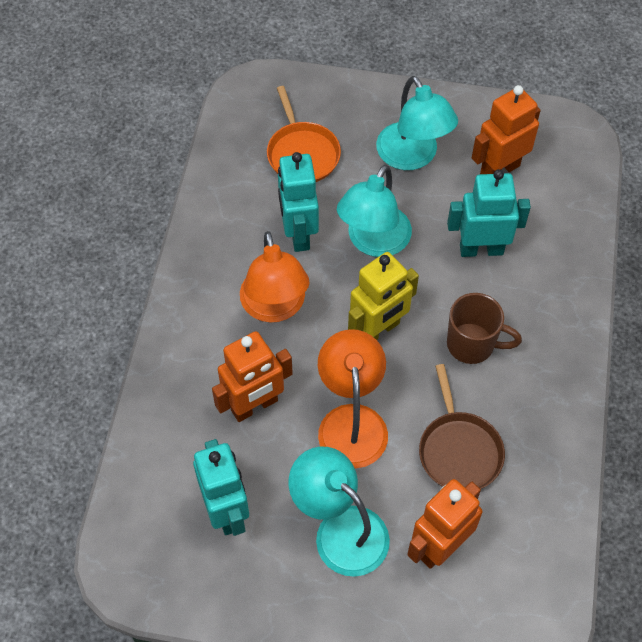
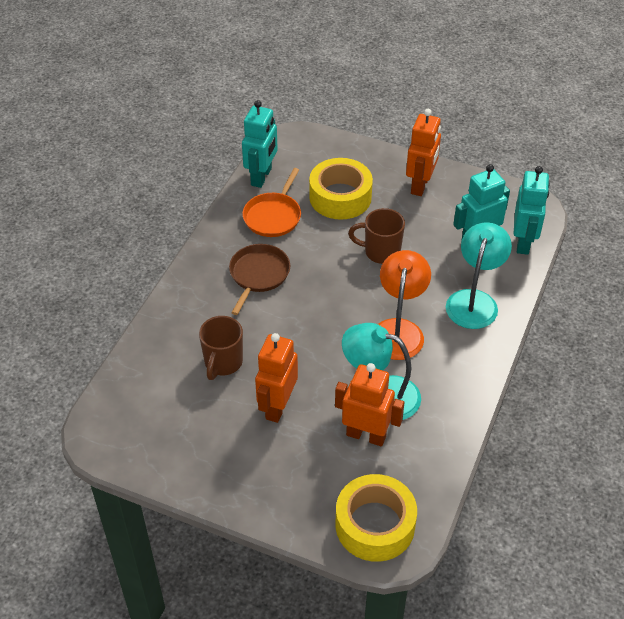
brown mug: 1 -> 2
orange lamp: 2 -> 1
turquoise lamp: 3 -> 2
yellow robot: 1 -> 0
yellow tape: 0 -> 2

